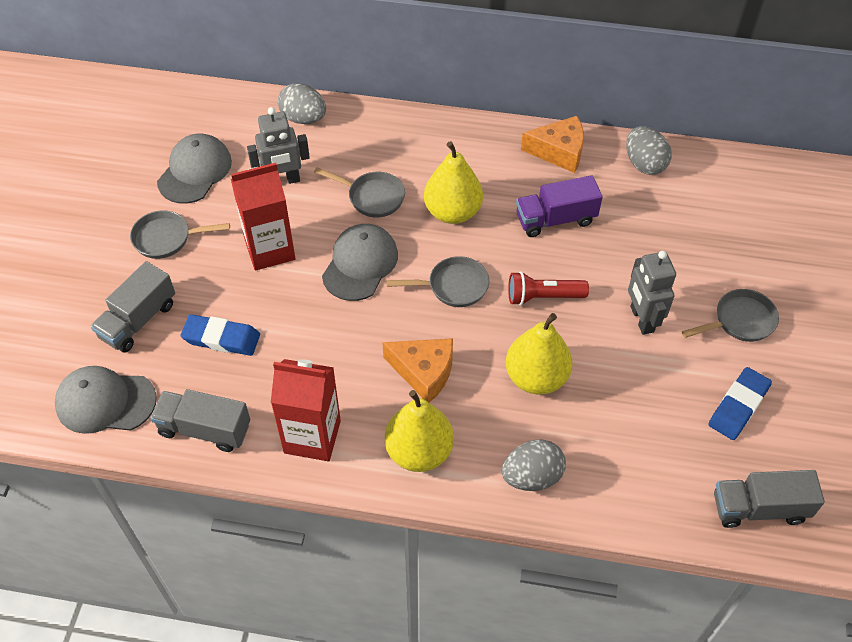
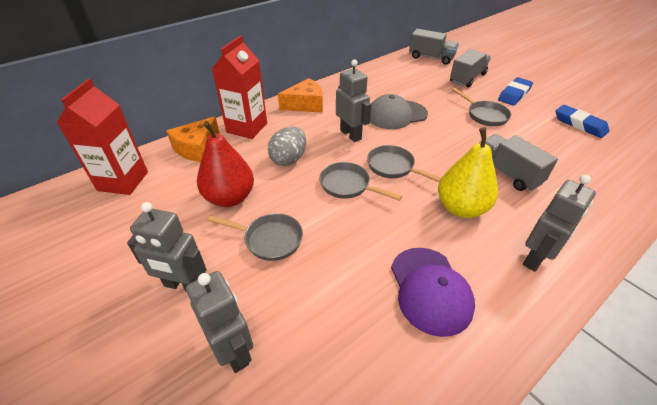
grey cap: 3 -> 1
grey egg: 3 -> 1
grey robot: 2 -> 4
purple cap: 0 -> 1
purple truck: 1 -> 0
red flashlight: 1 -> 0
red pear: 0 -> 1
yellow pear: 3 -> 1

